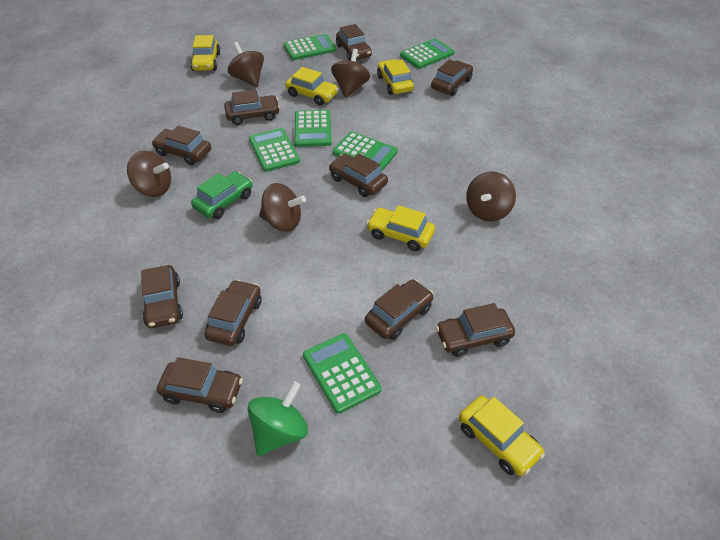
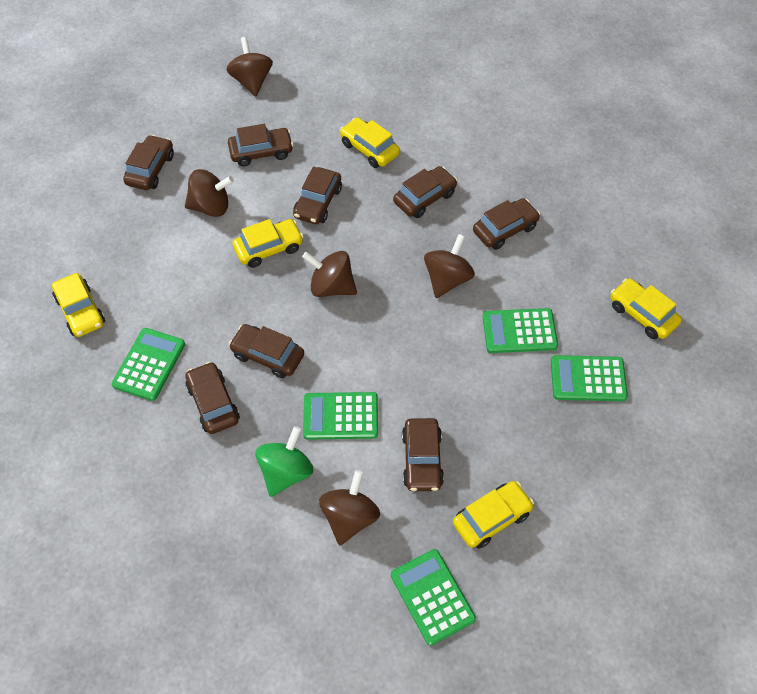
brown car: 10 -> 8
green calculator: 6 -> 5
green car: 1 -> 0

